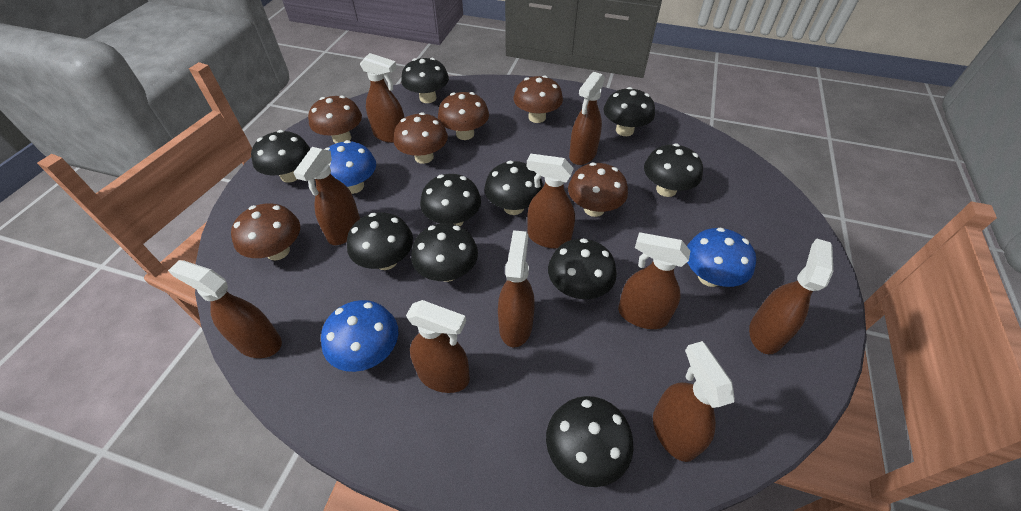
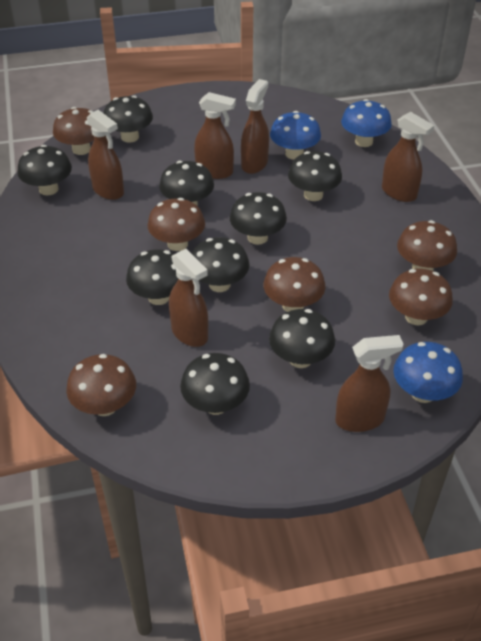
black mushroom: 10 -> 9
brown spray bottle: 10 -> 6

